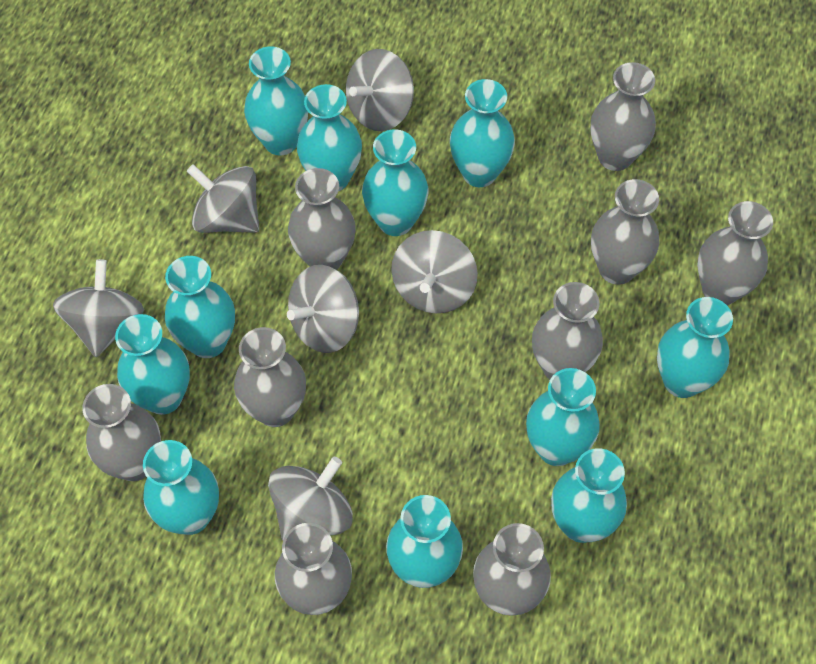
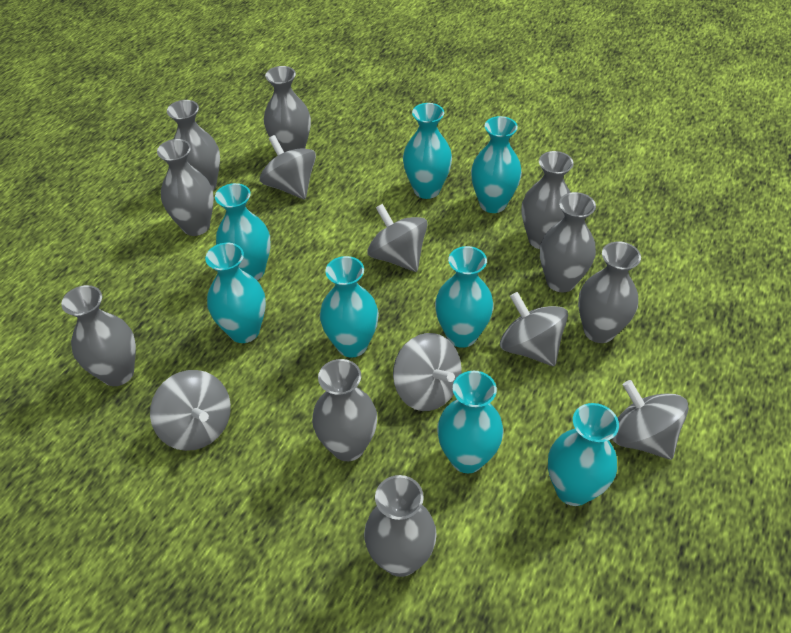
turquoise vase: 11 -> 8

